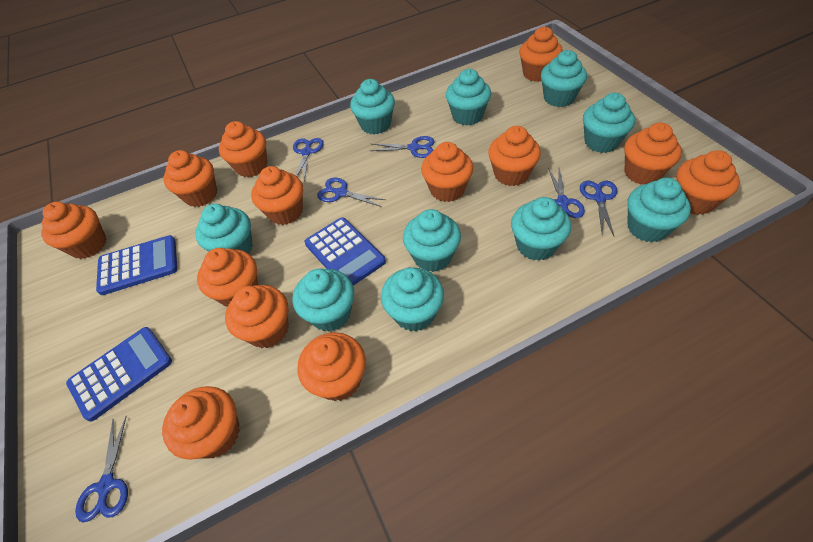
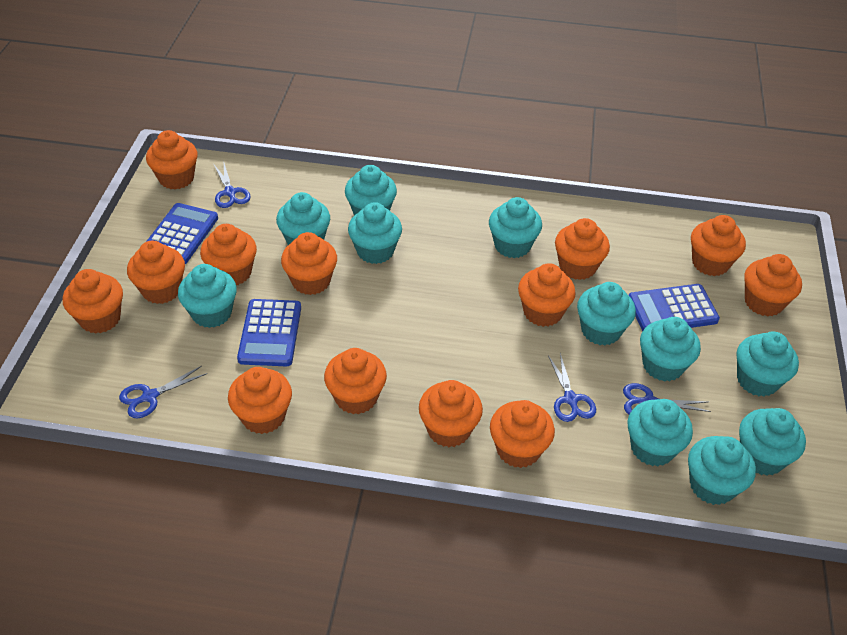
blue scissors: 6 -> 4
turquoise cupcake: 10 -> 11

